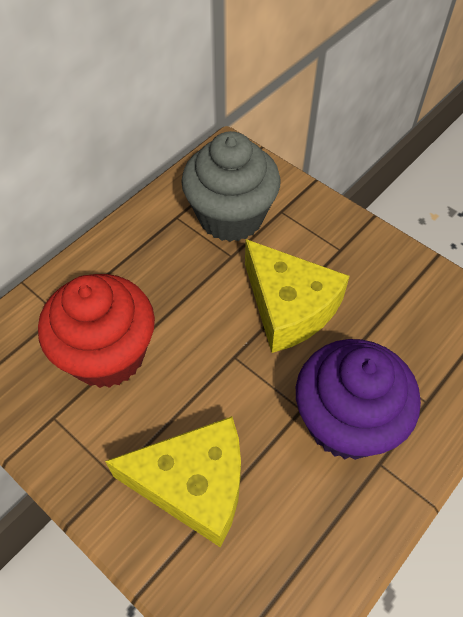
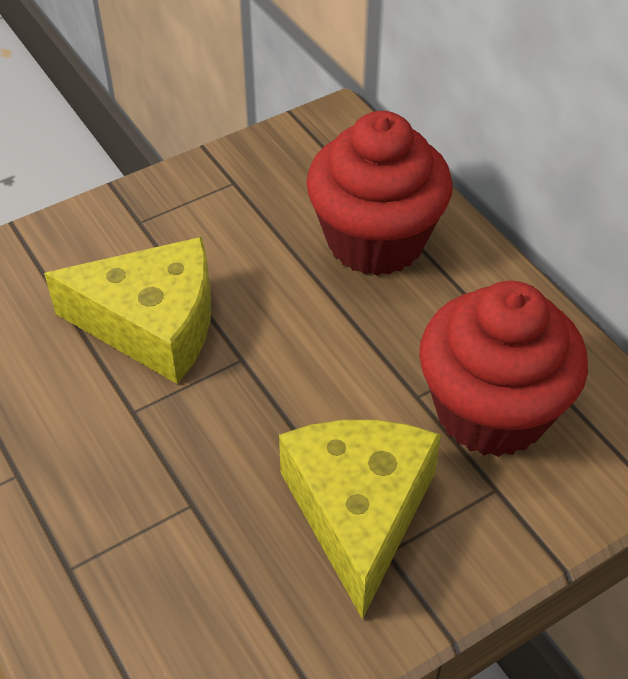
grey cupcake: 1 -> 0
purple cupcake: 1 -> 0
red cupcake: 1 -> 2

